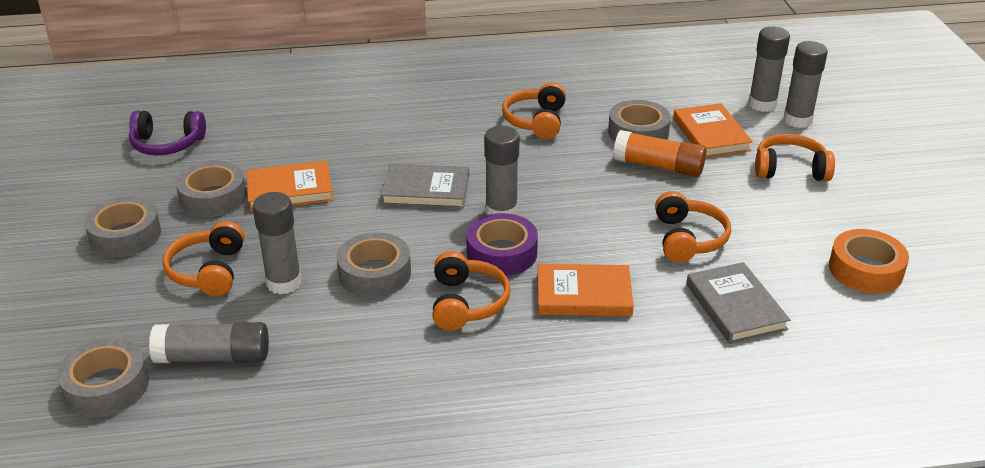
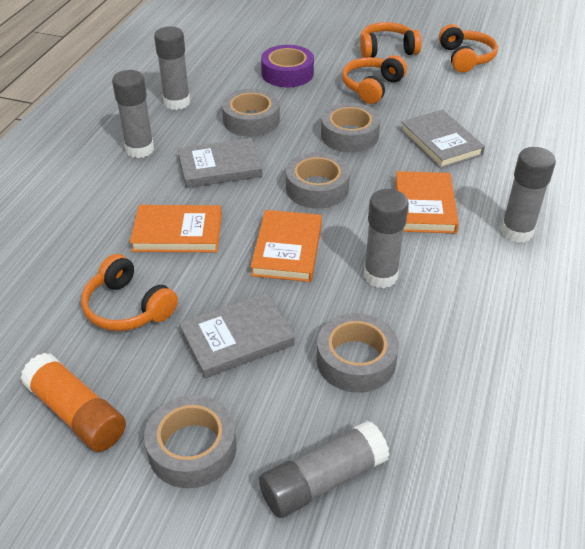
grey book: 2 -> 3
orange headphones: 5 -> 4
orange tape: 1 -> 0
purple headphones: 1 -> 0

